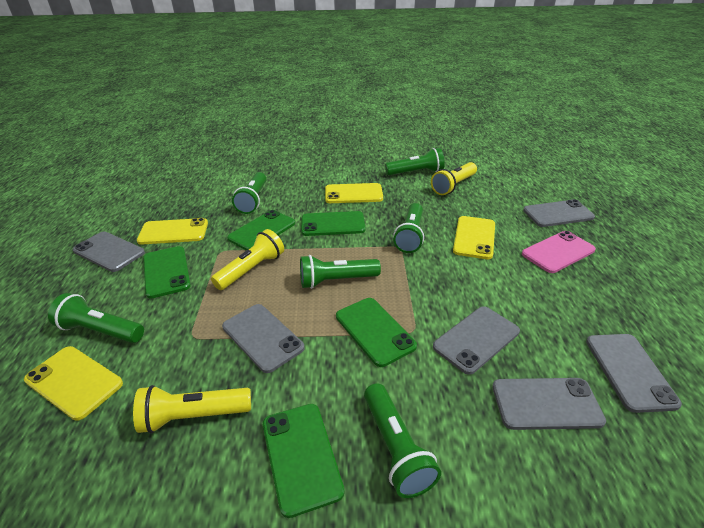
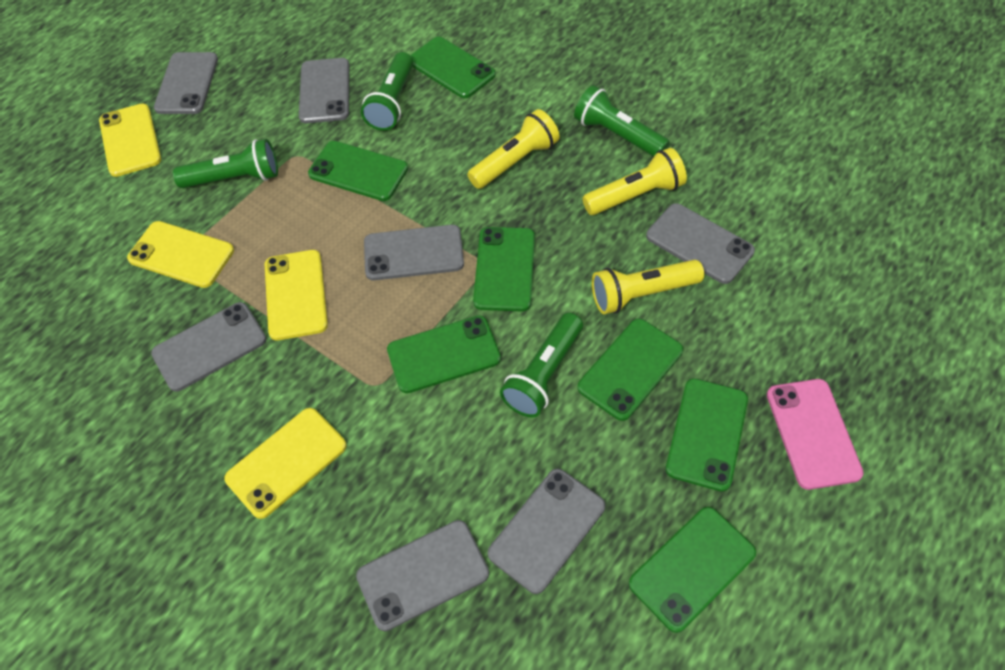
green flashlight: 6 -> 4
green phone: 5 -> 7
grey phone: 6 -> 7

